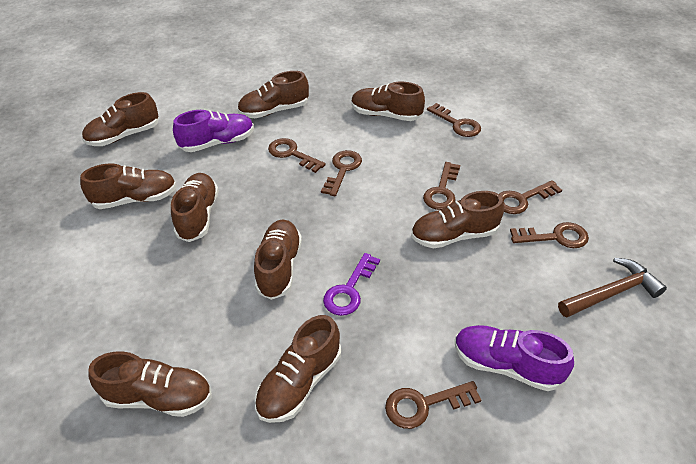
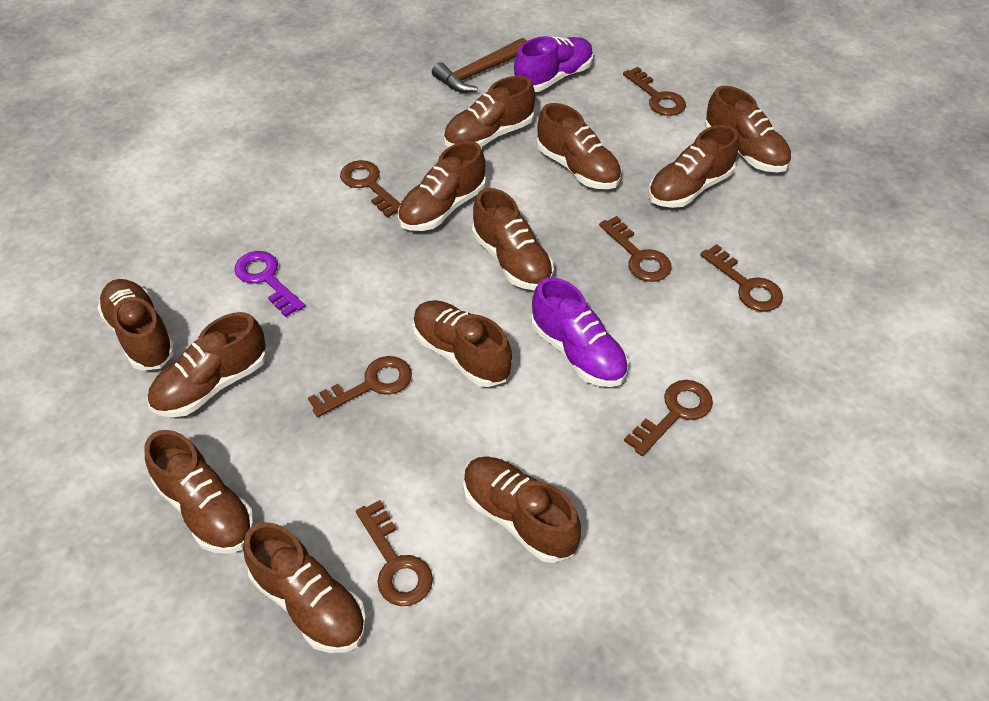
brown shoe: 9 -> 12

